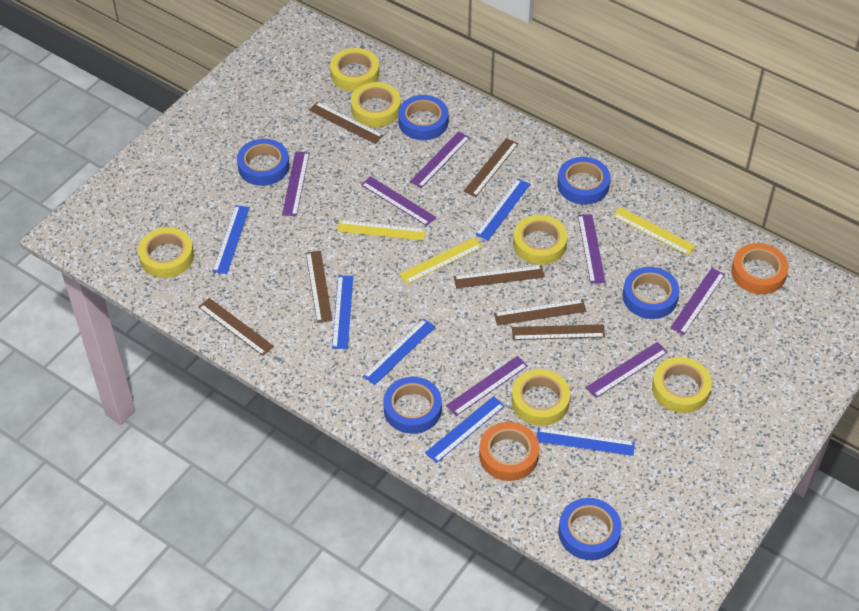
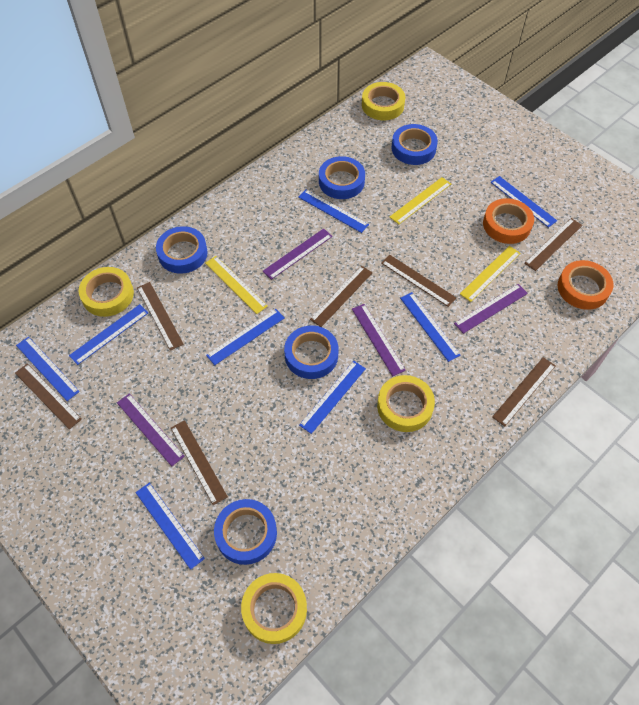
blue ruler: 6 -> 8
blue tape: 6 -> 5
purple ruler: 7 -> 4
yellow tape: 6 -> 4

